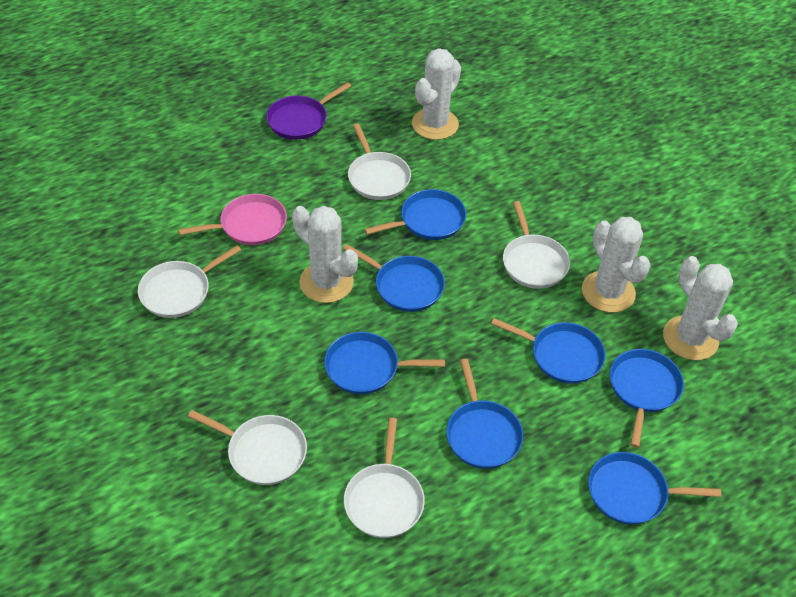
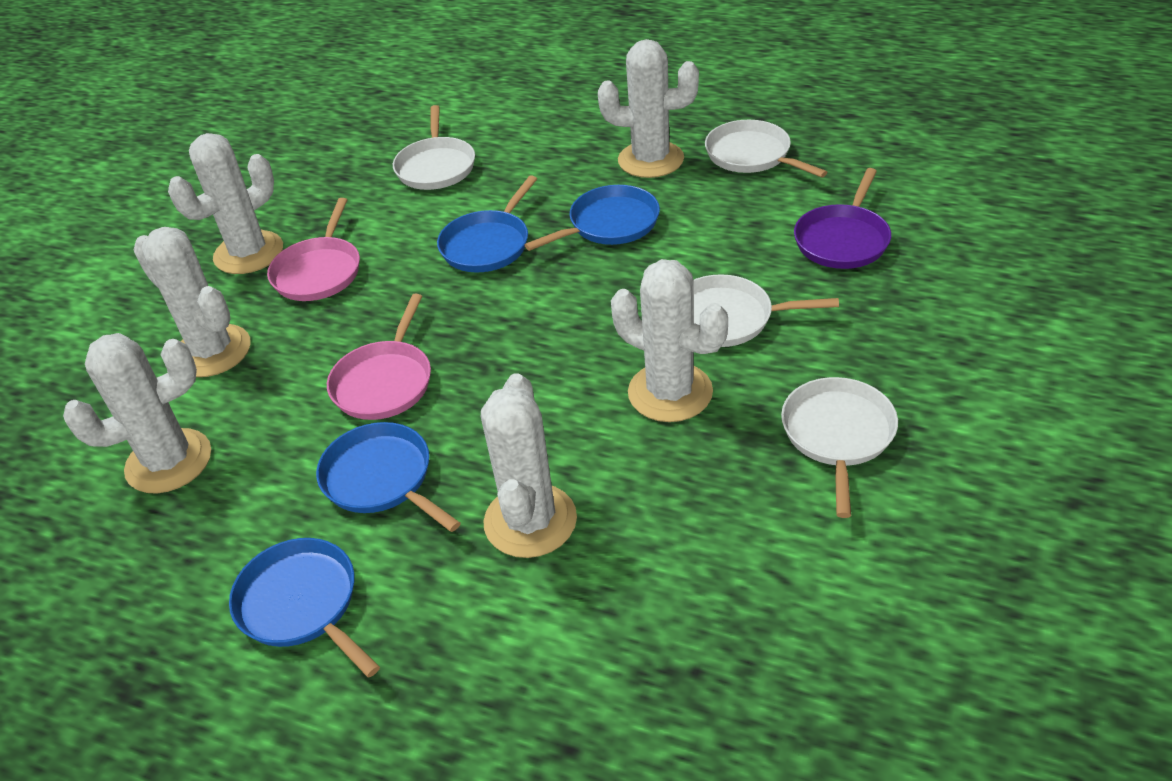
blue pan: 7 -> 4
pink pan: 1 -> 2
white cactus: 4 -> 6
white pan: 5 -> 4

